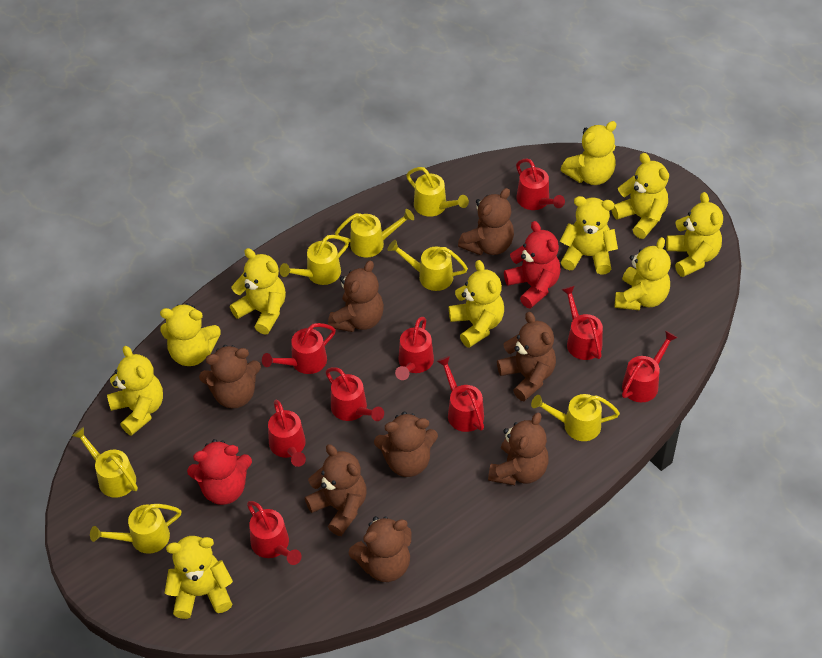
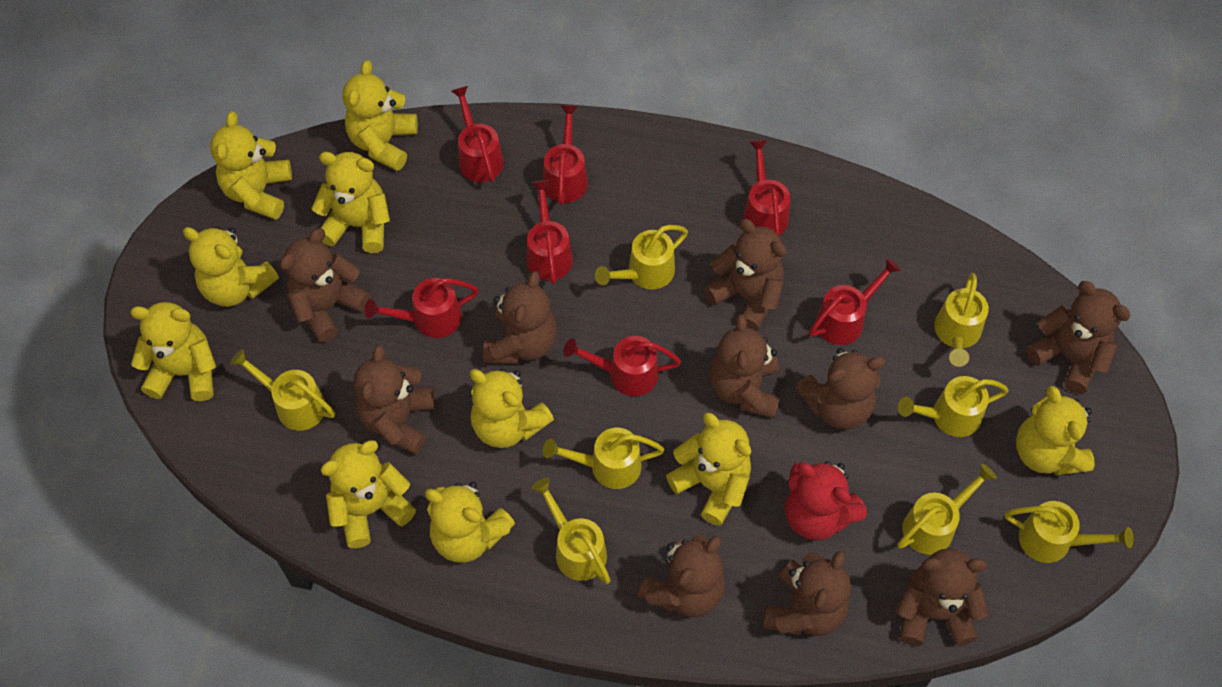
brown teddy bear: 8 -> 10
red teddy bear: 2 -> 1
red watering can: 9 -> 7
yellow watering can: 7 -> 8

